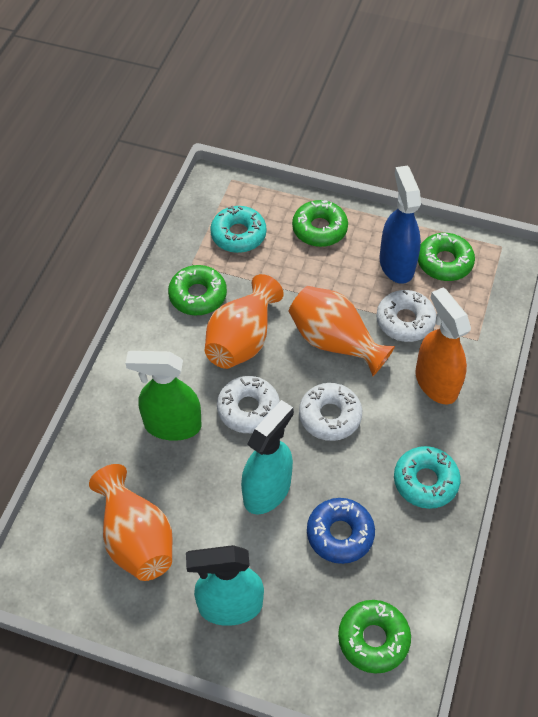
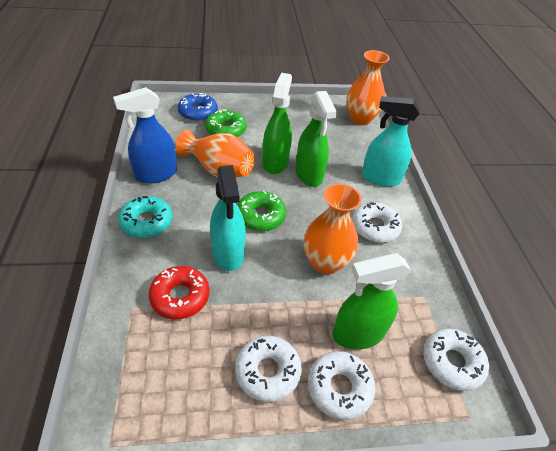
green donut: 4 -> 2
green spray bottle: 1 -> 3
orange spray bottle: 1 -> 0
red donut: 0 -> 1
turquoise donut: 2 -> 1
white donut: 3 -> 4

